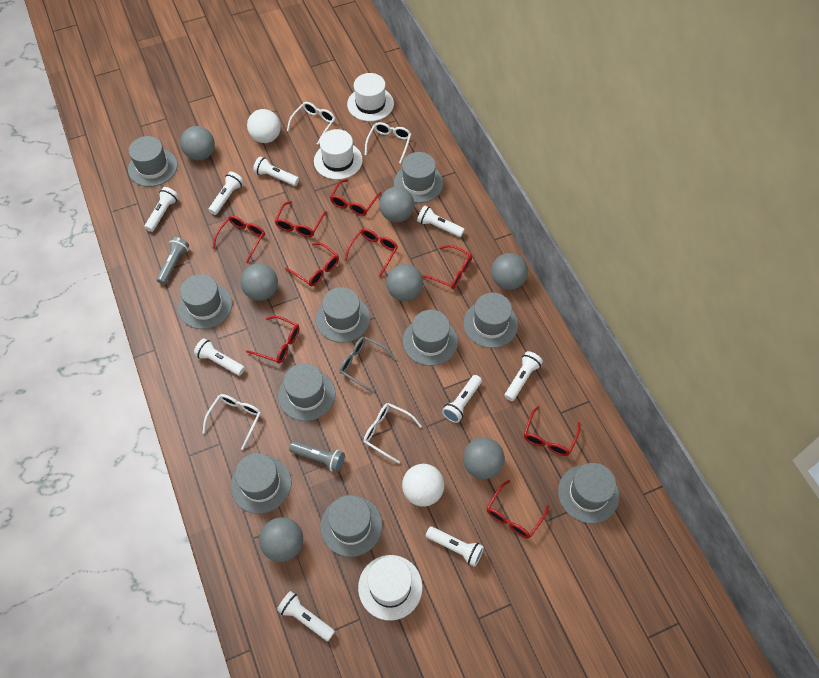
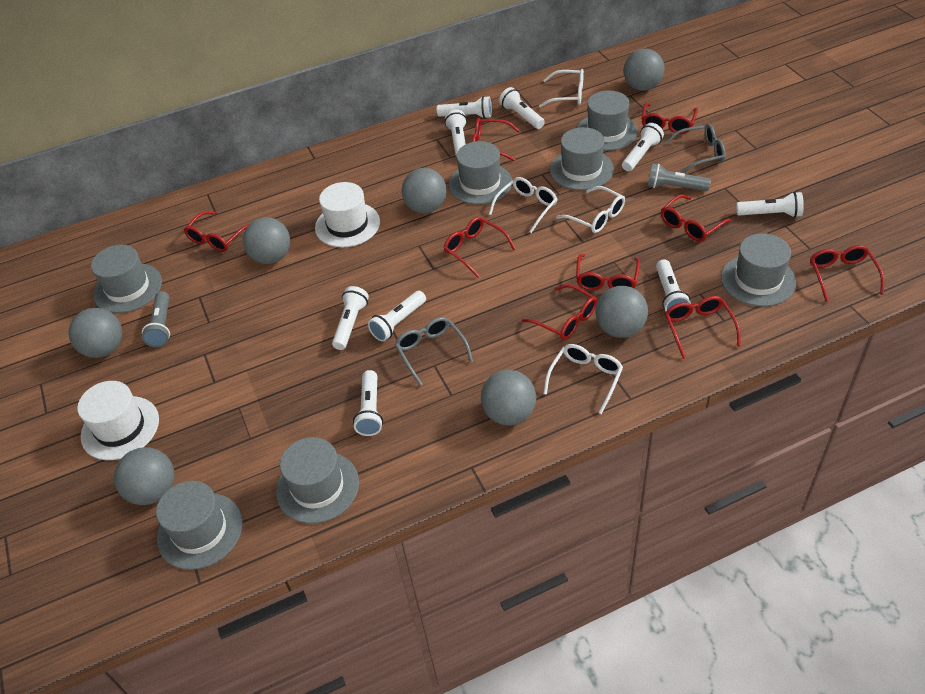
grey glasses: 1 -> 2
grey hat: 10 -> 7
white ball: 2 -> 0
white hat: 3 -> 2

